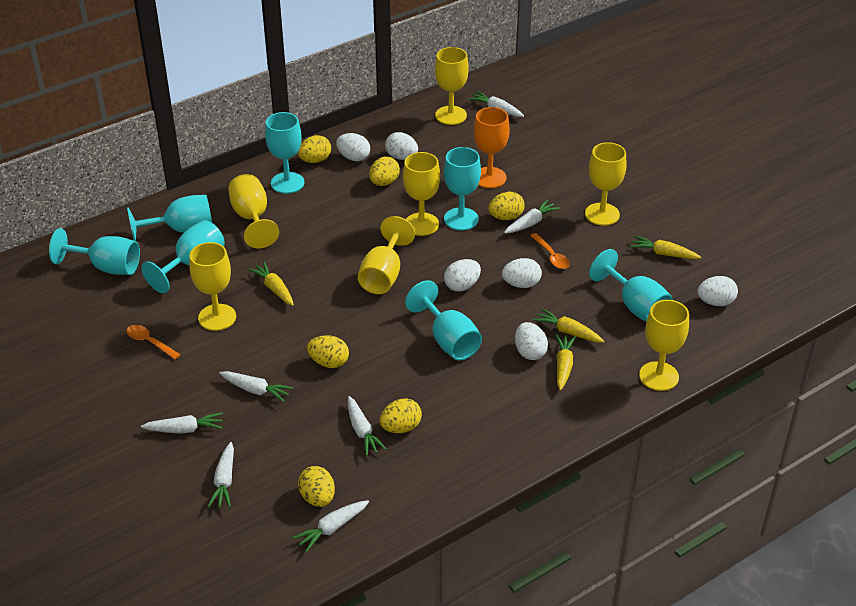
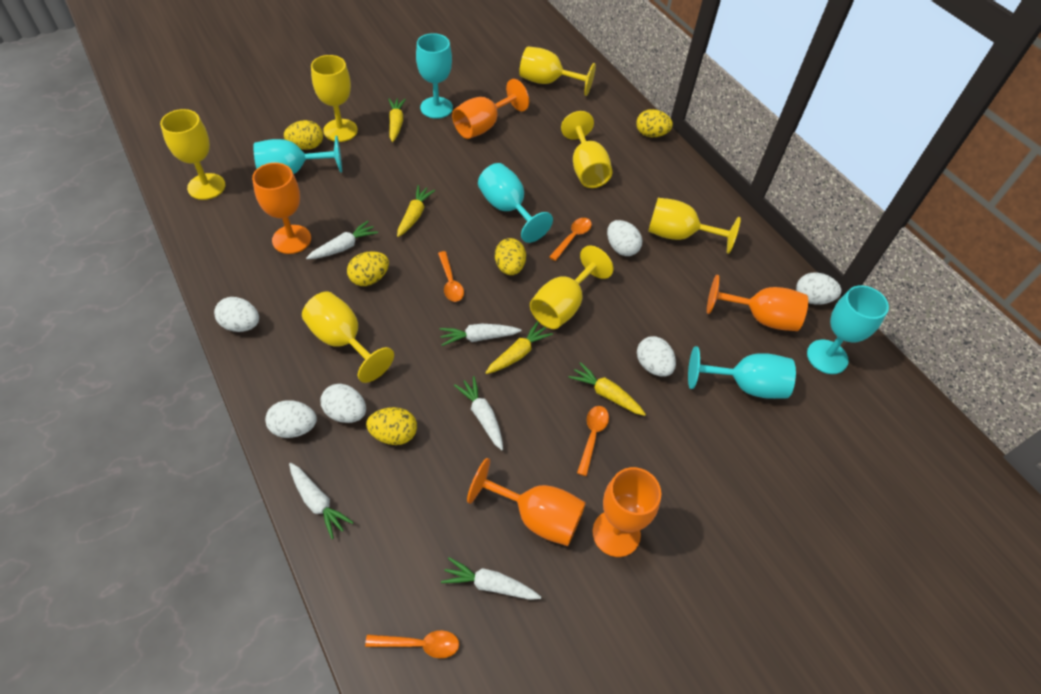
orange goblet: 1 -> 5
orange spoon: 2 -> 4
turquoise goblet: 7 -> 5
white carrot: 7 -> 5
yellow egg: 6 -> 5

